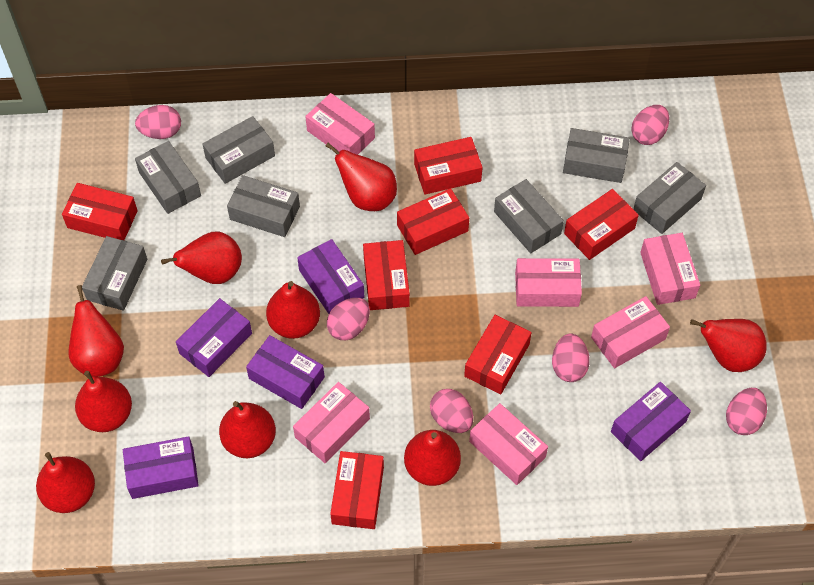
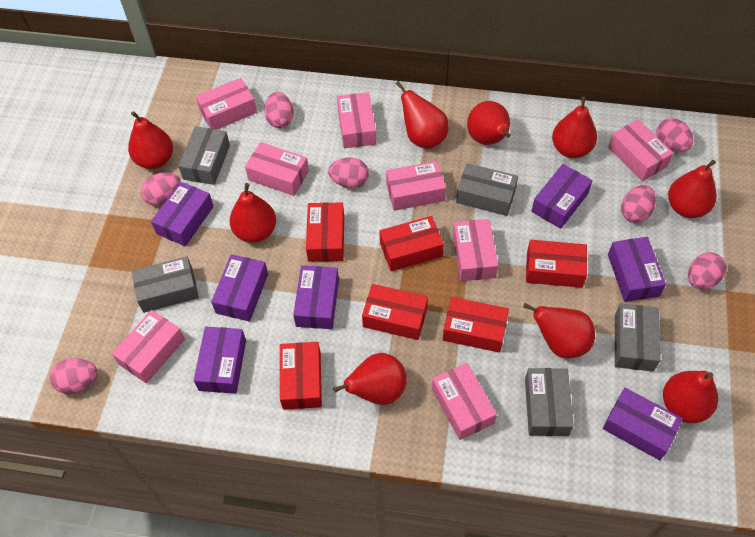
grey box: 7 -> 5
pink box: 6 -> 8
pink egg: 6 -> 7
purple box: 5 -> 7
red box: 7 -> 6

